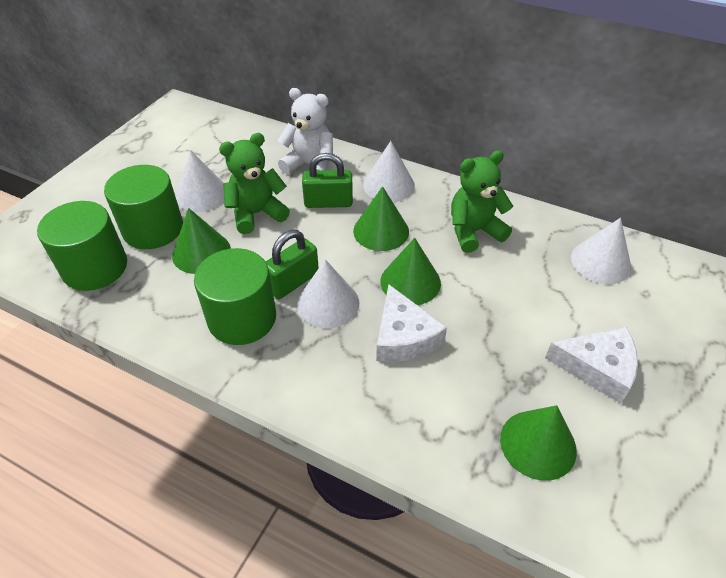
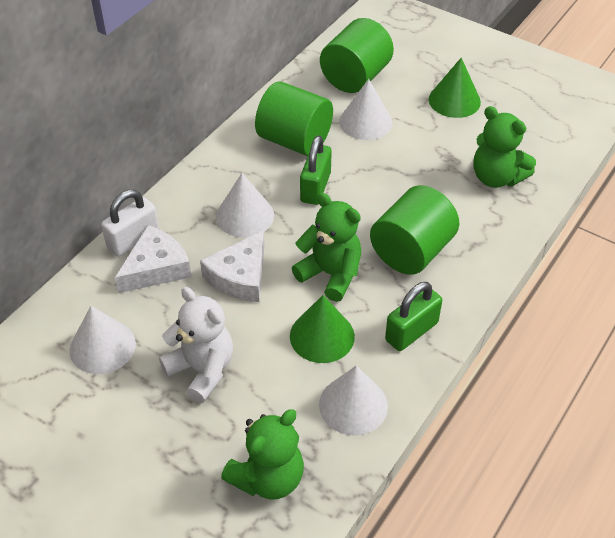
green cone: 4 -> 2
green teddy bear: 2 -> 3
white padlock: 0 -> 1

